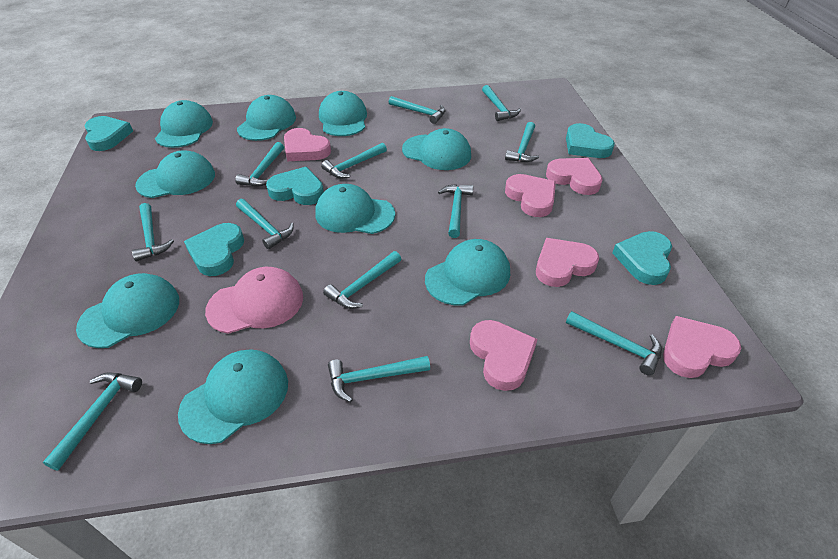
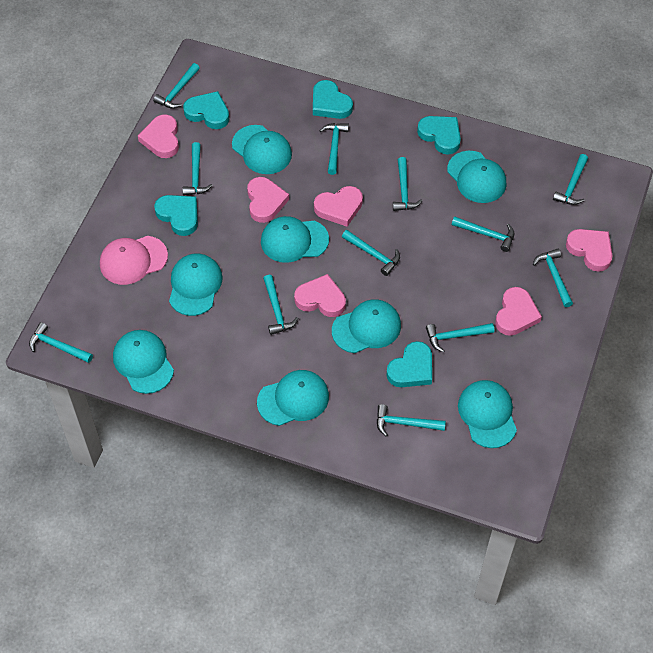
turquoise cap: 9 -> 8

